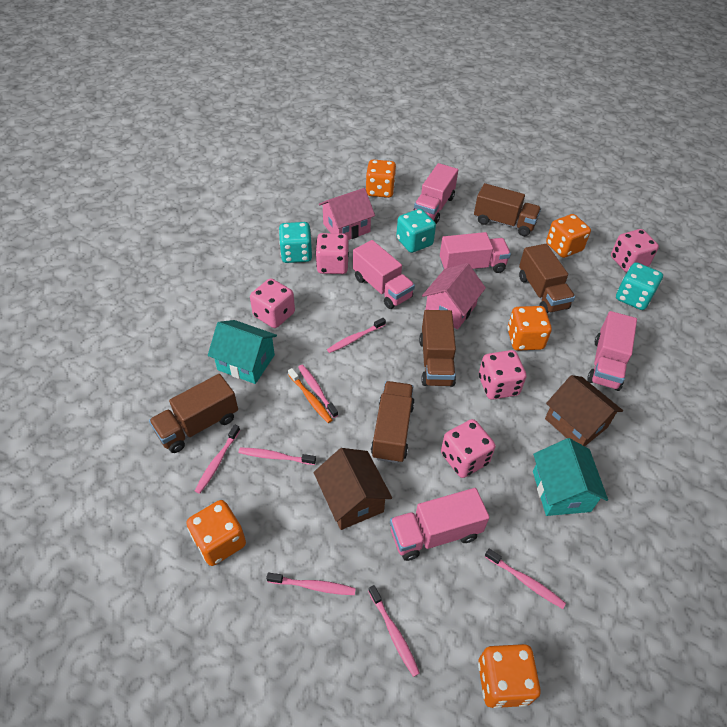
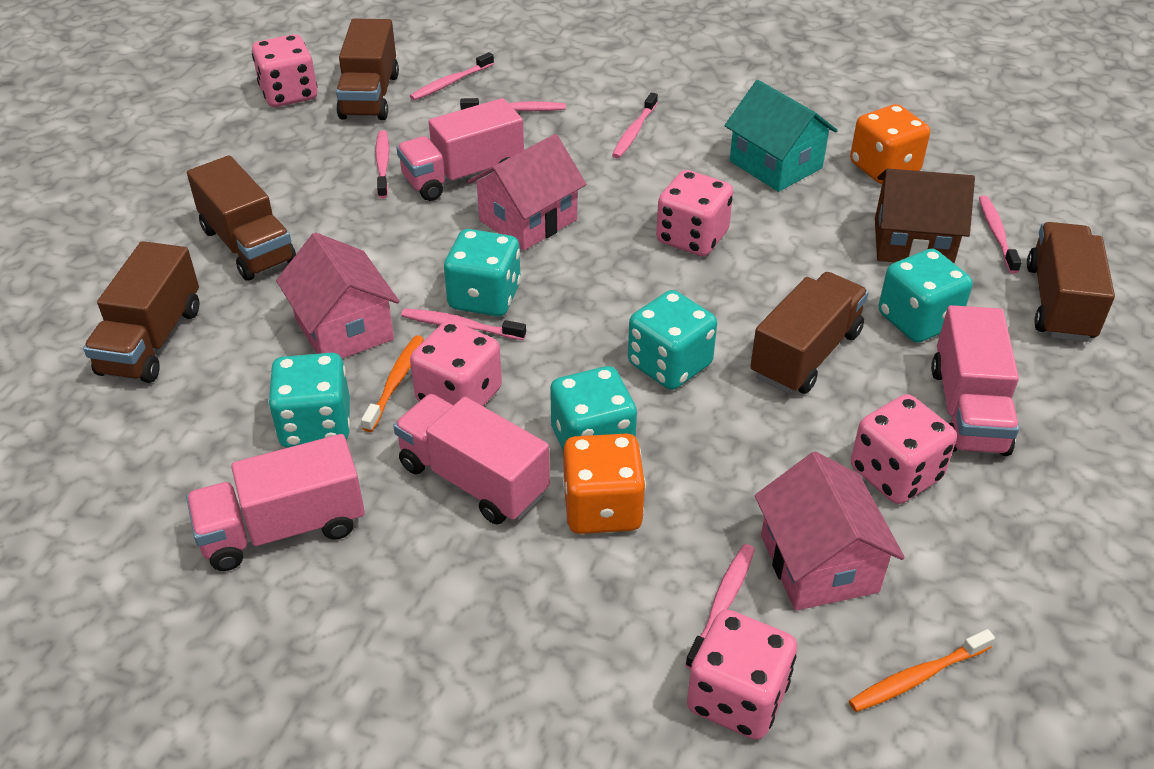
brown house: 2 -> 1
orange dice: 5 -> 2
orange toothbrush: 1 -> 2
pink house: 2 -> 3
pink truck: 5 -> 4
turquoise dice: 3 -> 5
turquoise house: 2 -> 1

